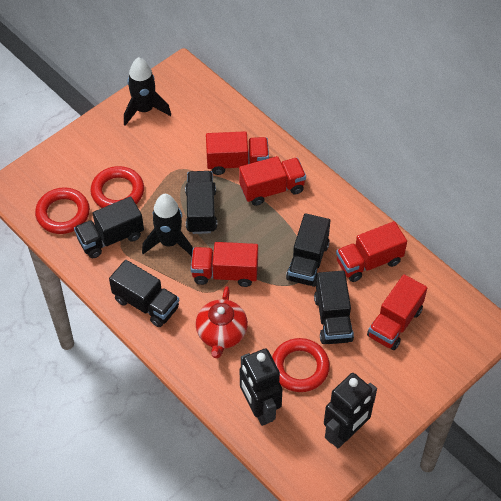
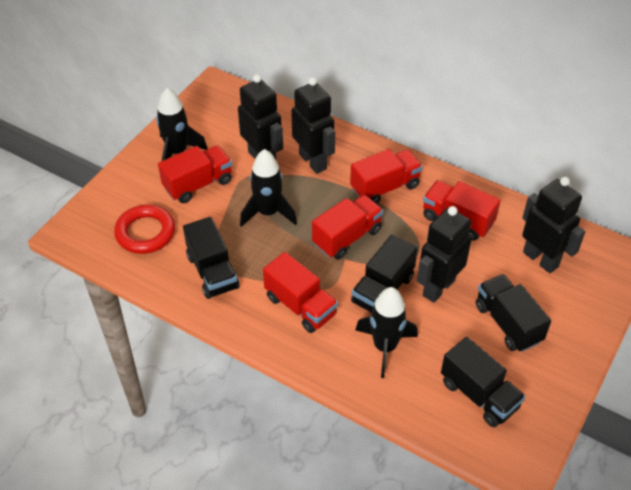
black robot: 2 -> 4
black rocket: 2 -> 3
black truck: 5 -> 4
red ring: 3 -> 1
red teapot: 1 -> 0

